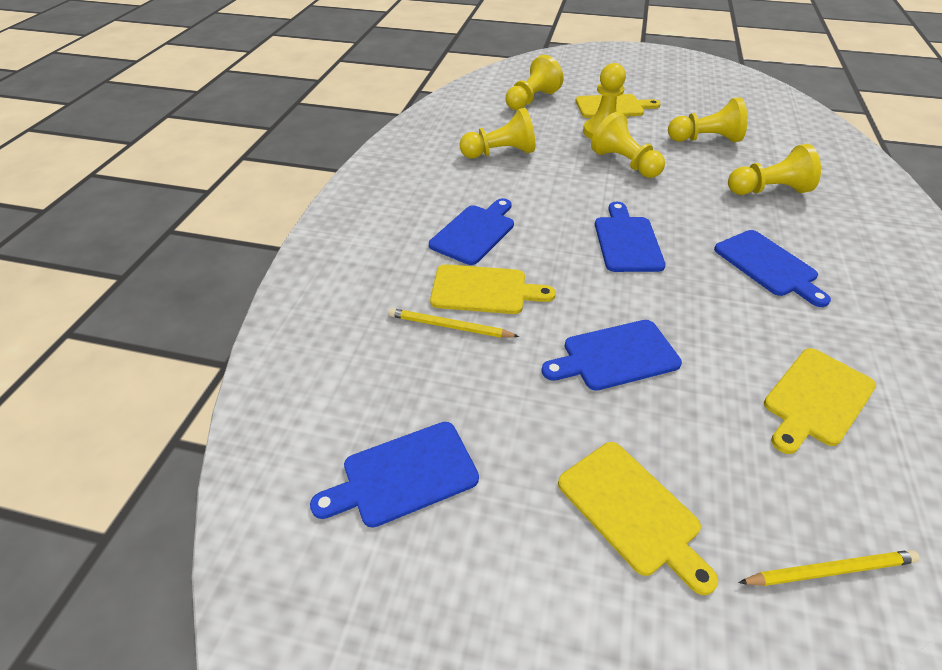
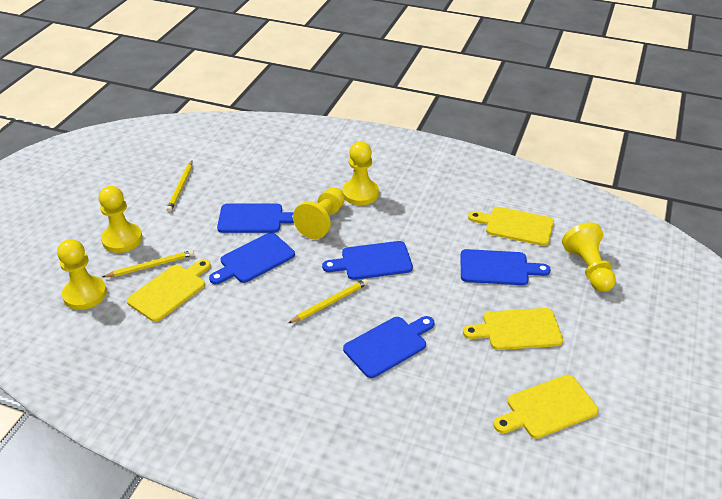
yellow pawn: 6 -> 5
yellow pencil: 2 -> 3

